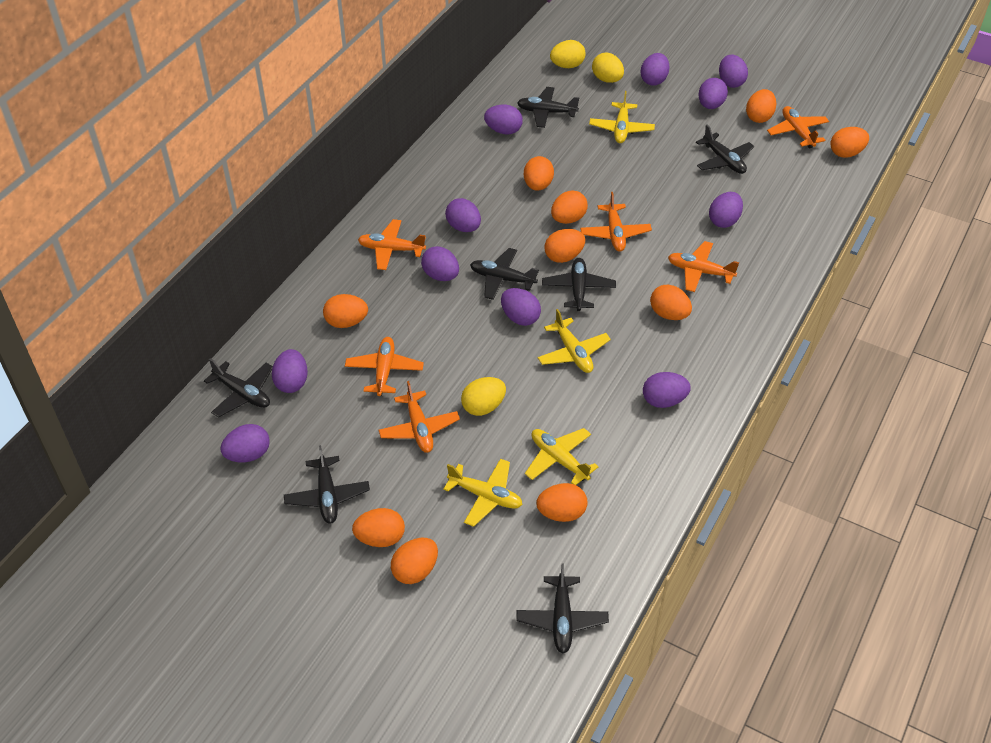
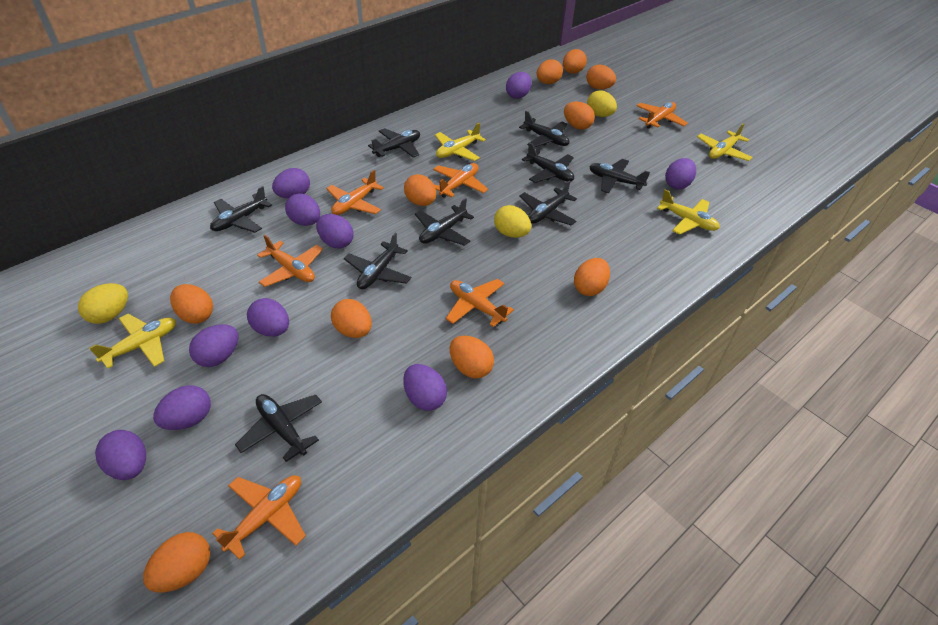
black plane: 7 -> 9
purple egg: 11 -> 10

